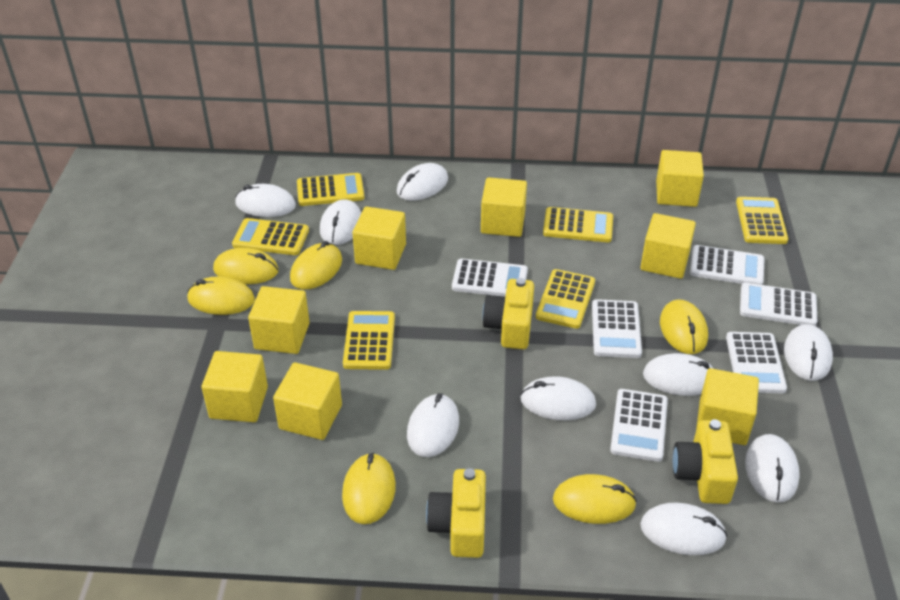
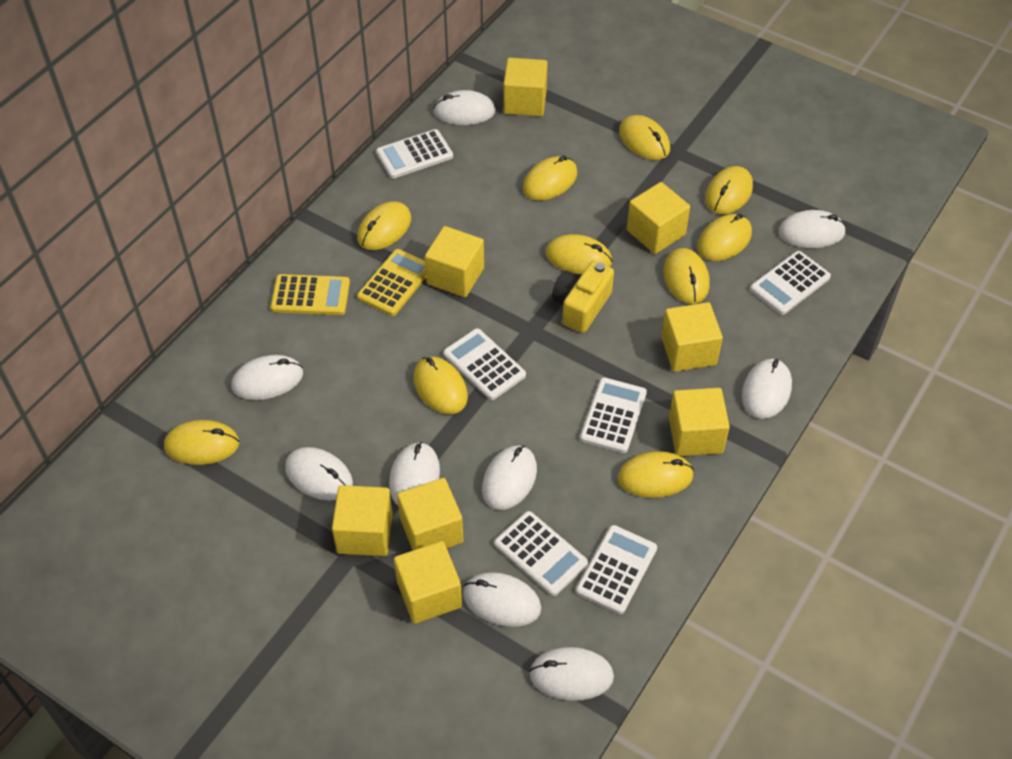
yellow calculator: 6 -> 2
yellow camera: 3 -> 1
yellow mouse: 6 -> 10

